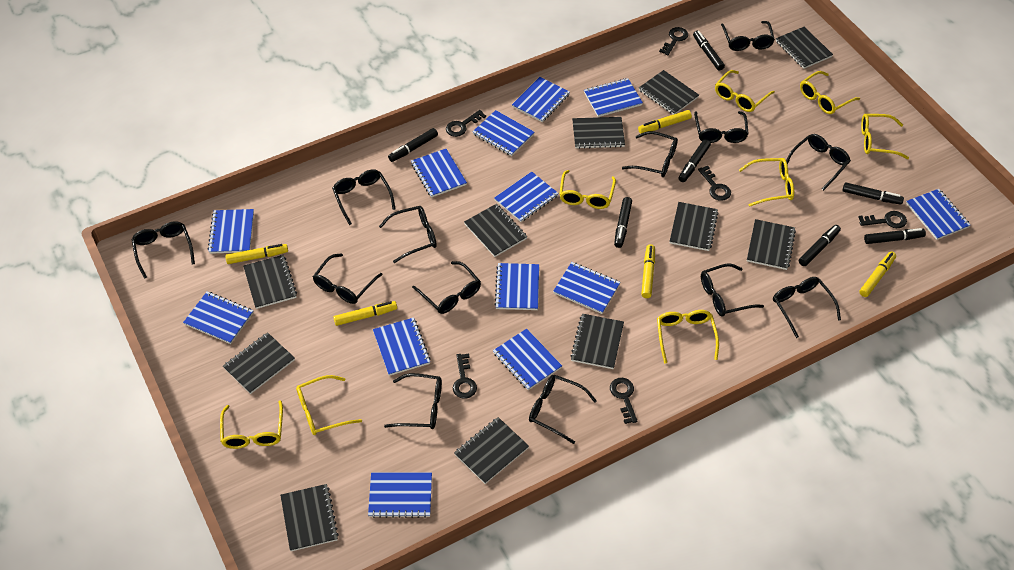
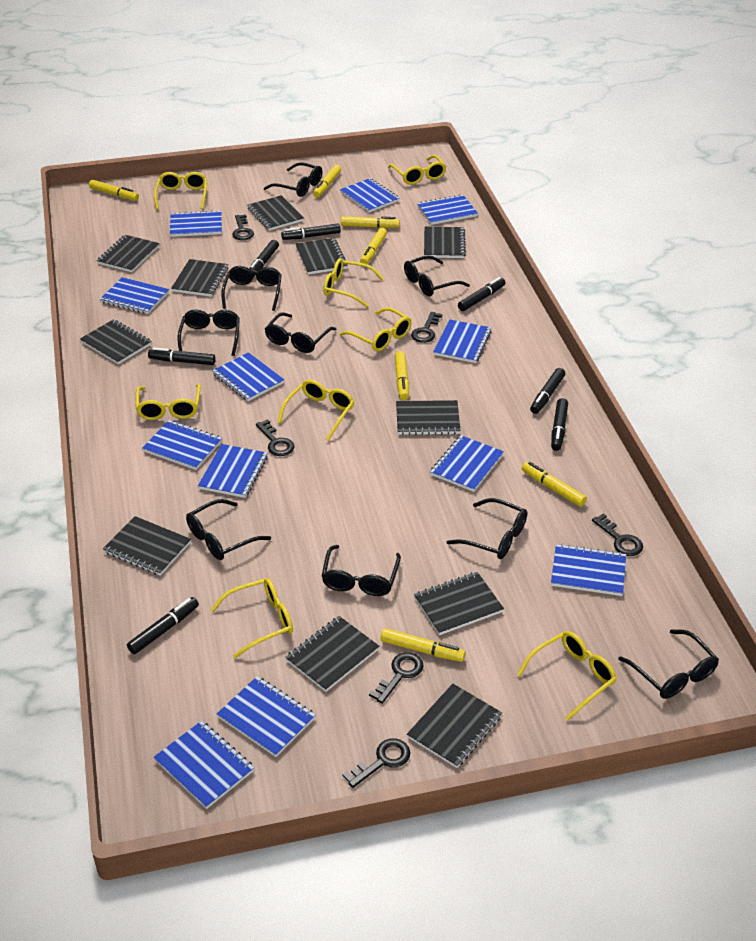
black glasses: 13 -> 9
blue notebook: 13 -> 12
yellow marker: 5 -> 7

